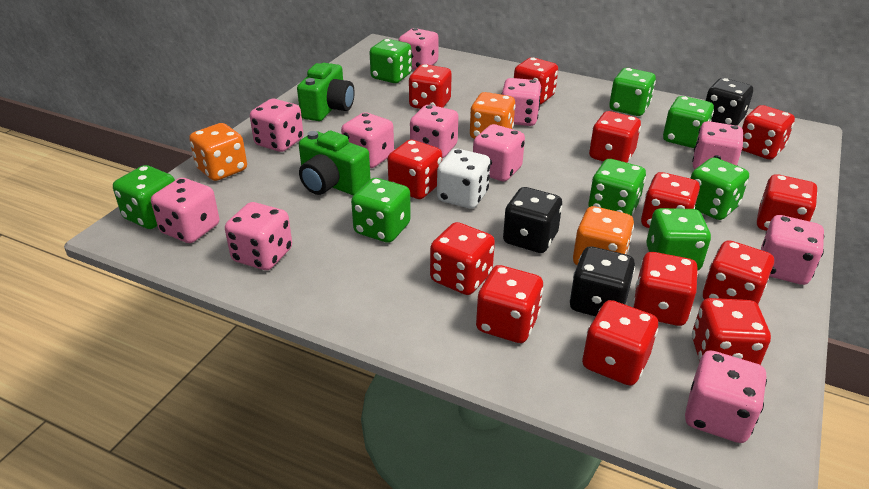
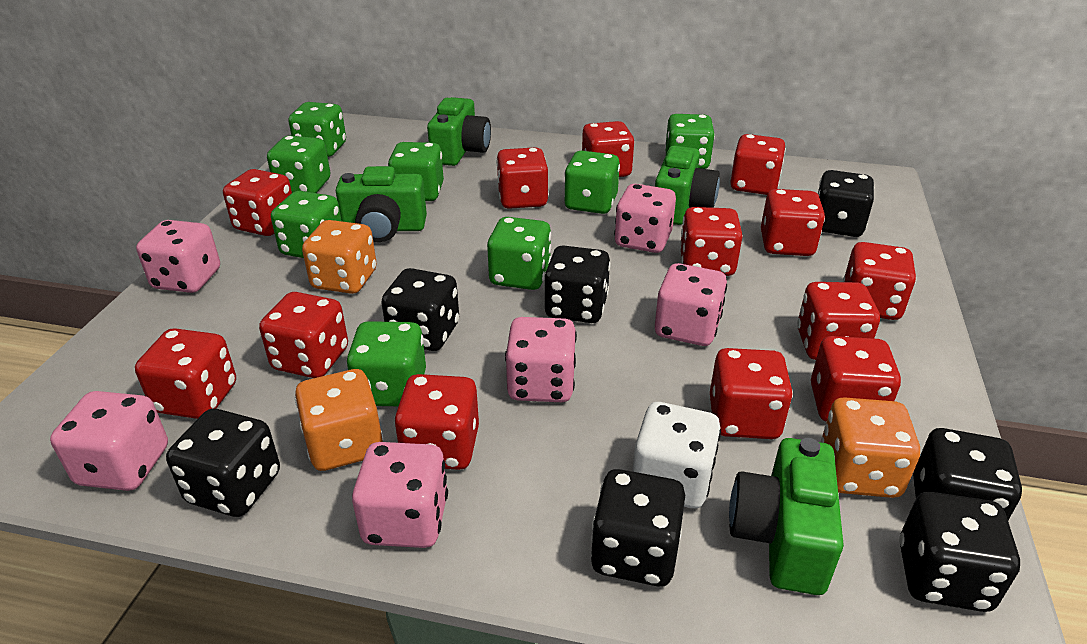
black dice: 3 -> 7
green camera: 2 -> 4
pink dice: 11 -> 6

